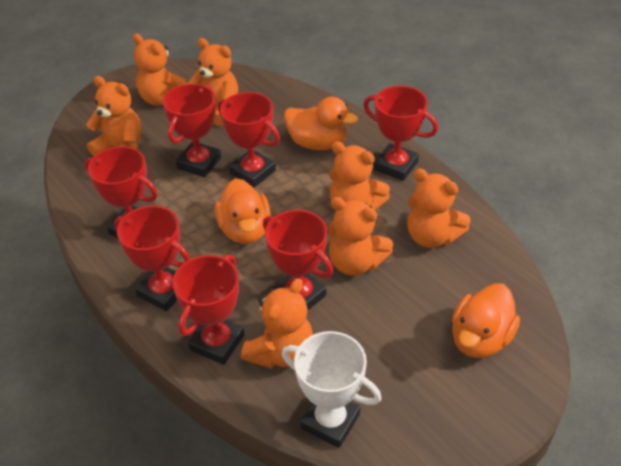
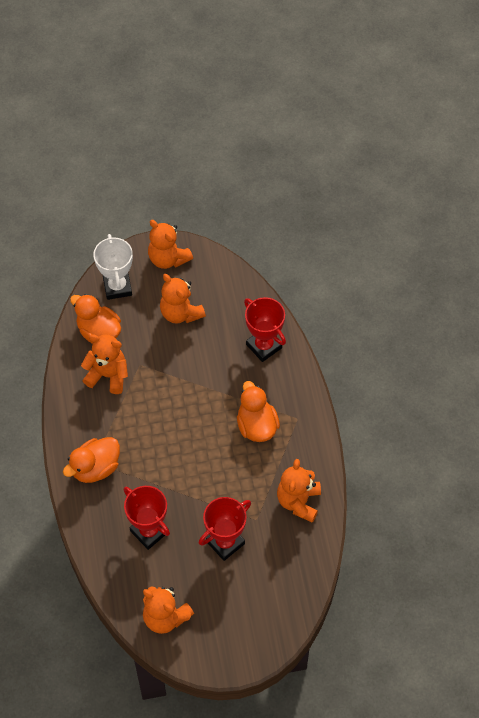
orange teddy bear: 7 -> 5
red trophy: 7 -> 3

